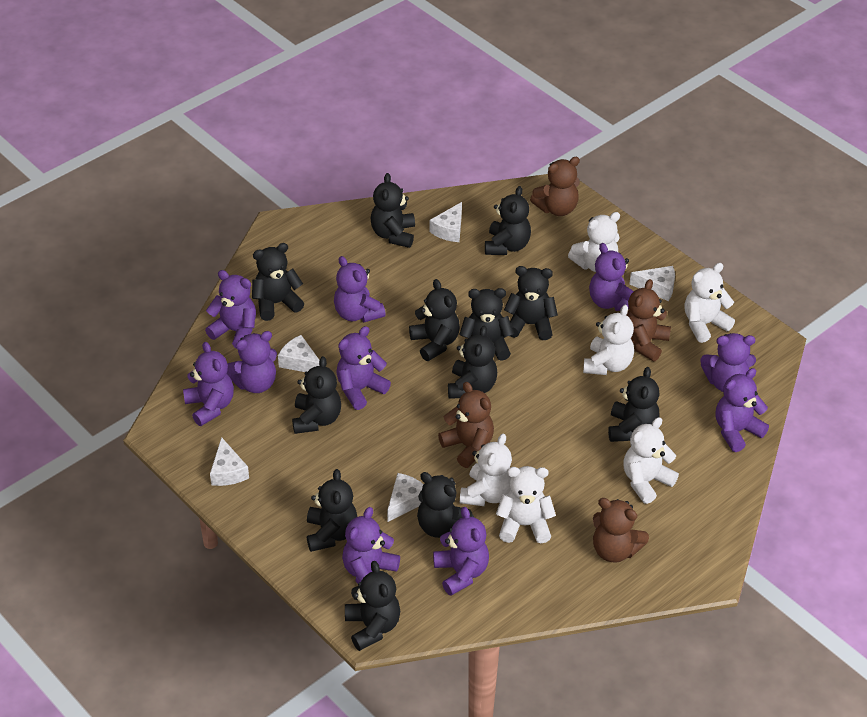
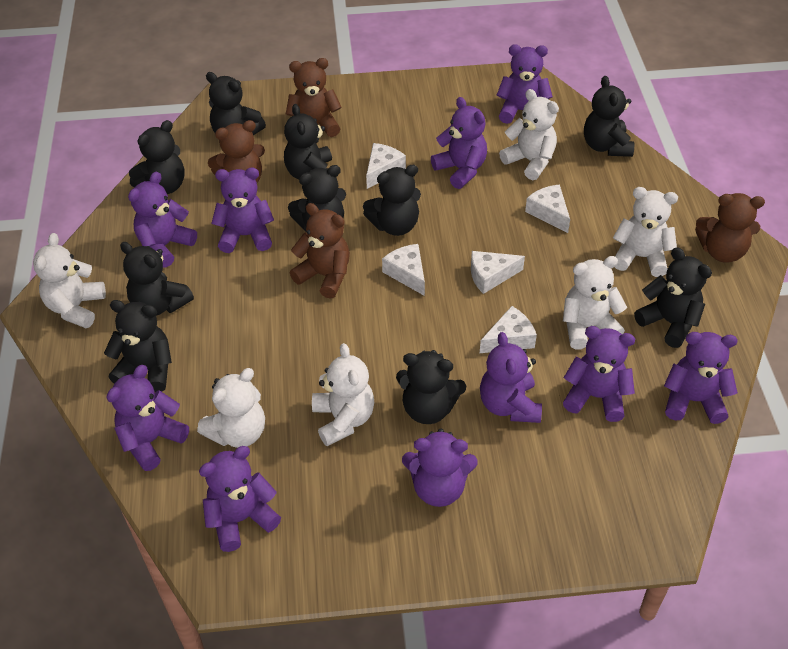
black teddy bear: 12 -> 10

